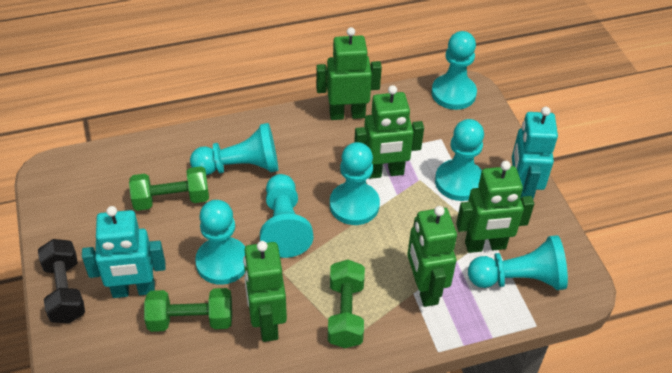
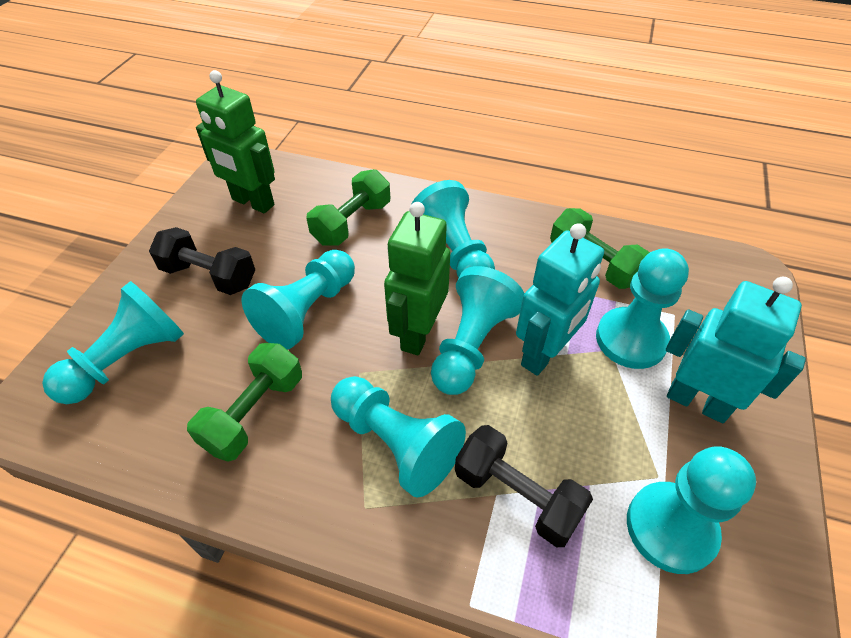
black dumbbell: 1 -> 2
green robot: 5 -> 2

